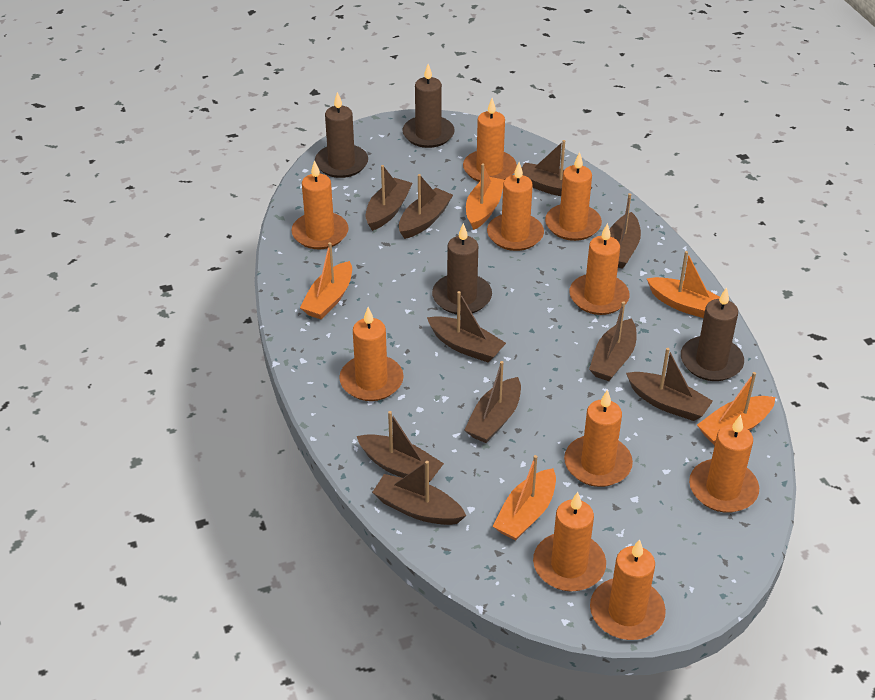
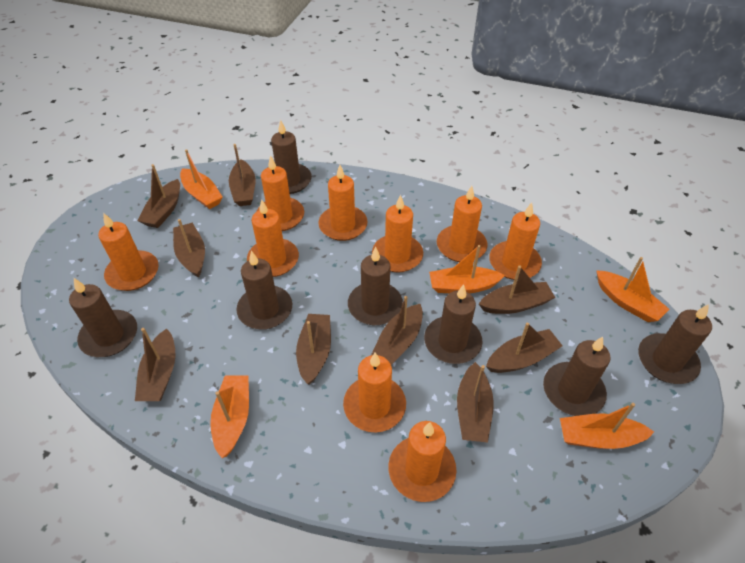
brown boat: 10 -> 9
brown candle: 4 -> 7
orange candle: 10 -> 9

